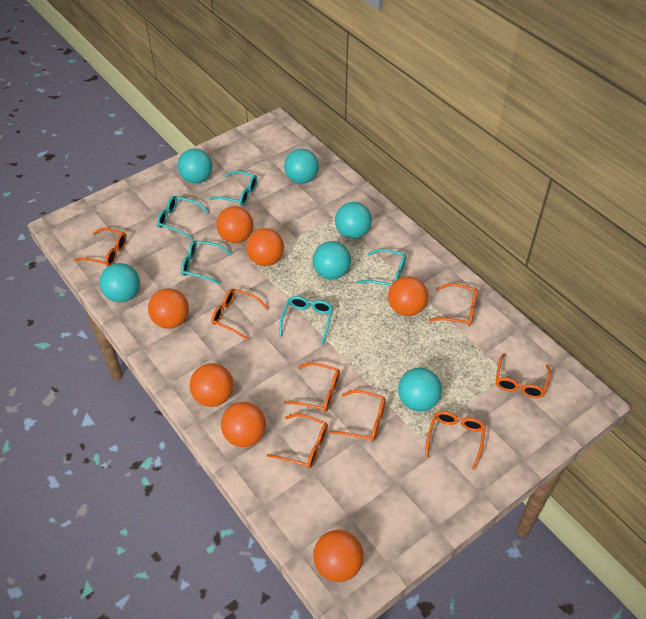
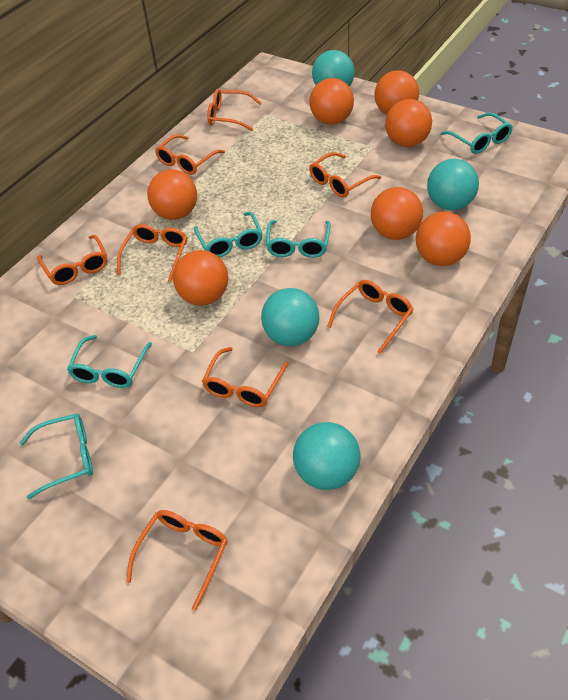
turquoise ball: 6 -> 4

